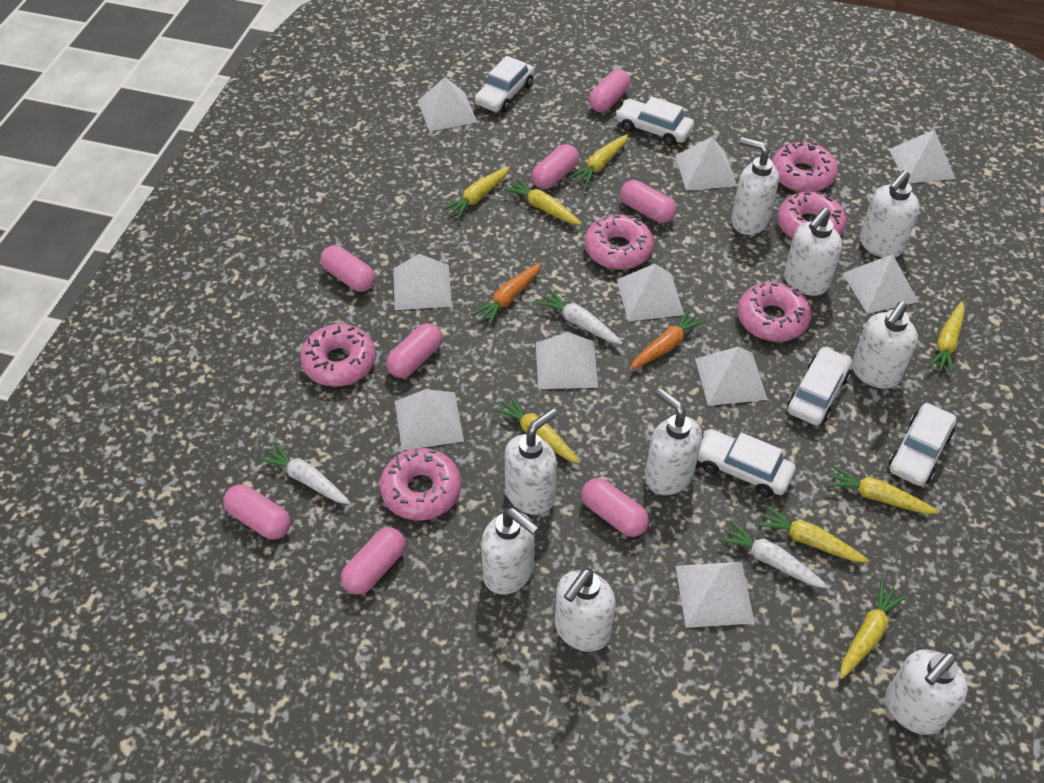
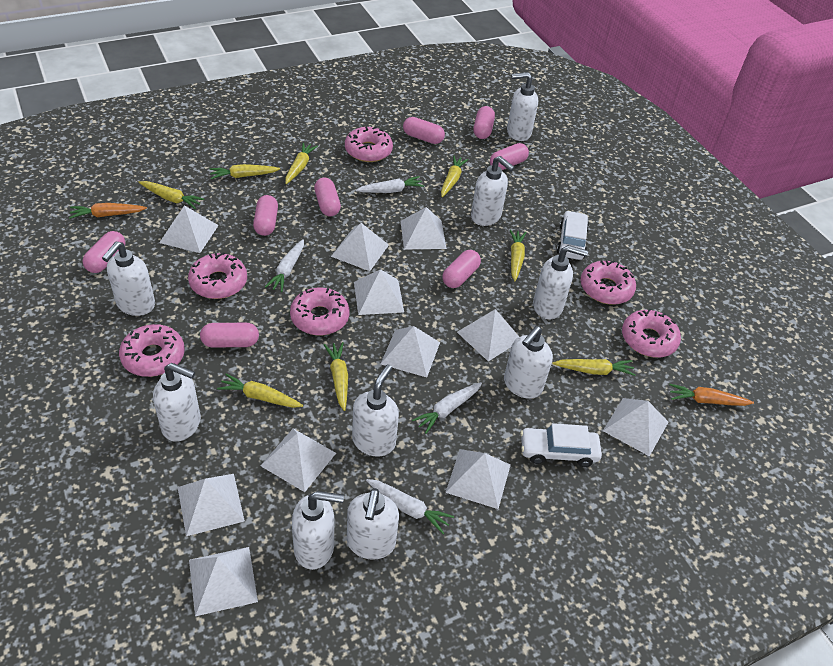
white car: 5 -> 2
white carrot: 3 -> 4
white pyramid: 10 -> 11

